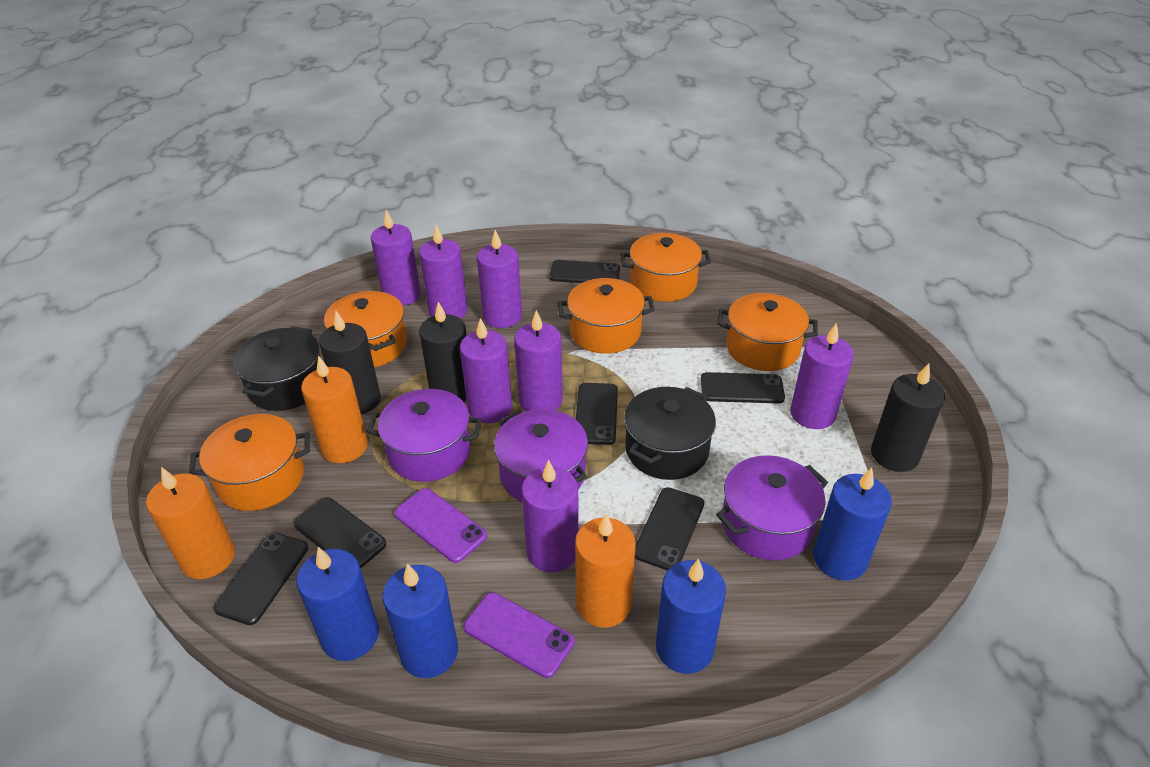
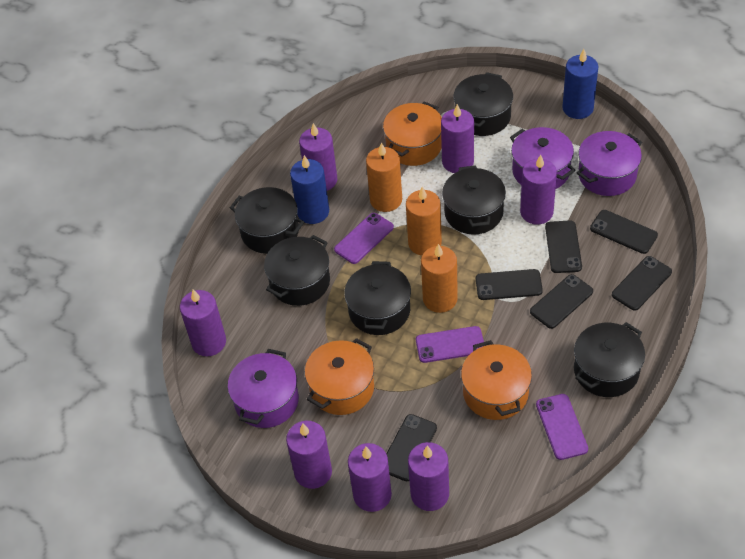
black candle: 3 -> 0
black pot: 2 -> 6
blue candle: 4 -> 2
orange pot: 5 -> 3
purple phone: 2 -> 3

